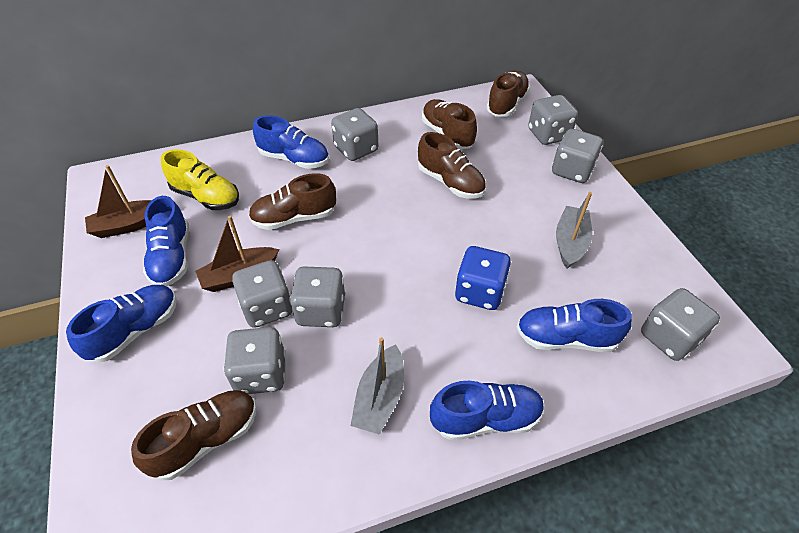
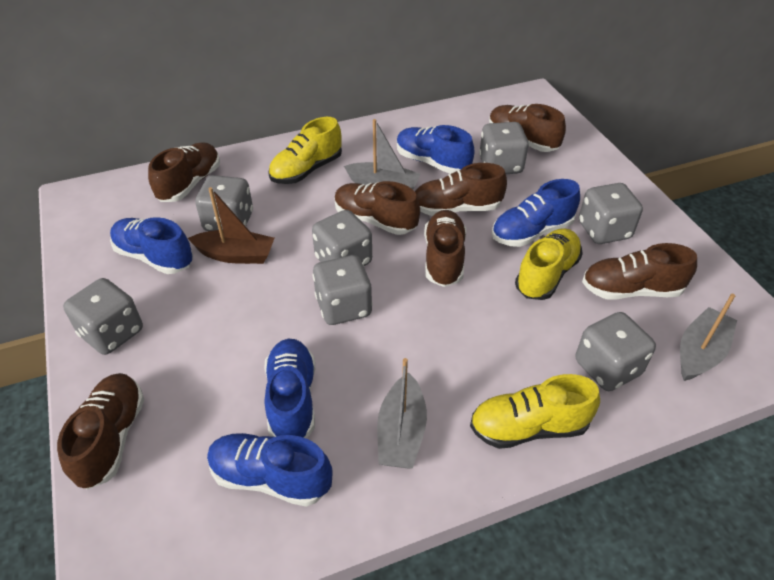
blue dice: 1 -> 0
brown boat: 2 -> 1
brown shoe: 5 -> 7
grey boat: 2 -> 3
yellow shoe: 1 -> 3

